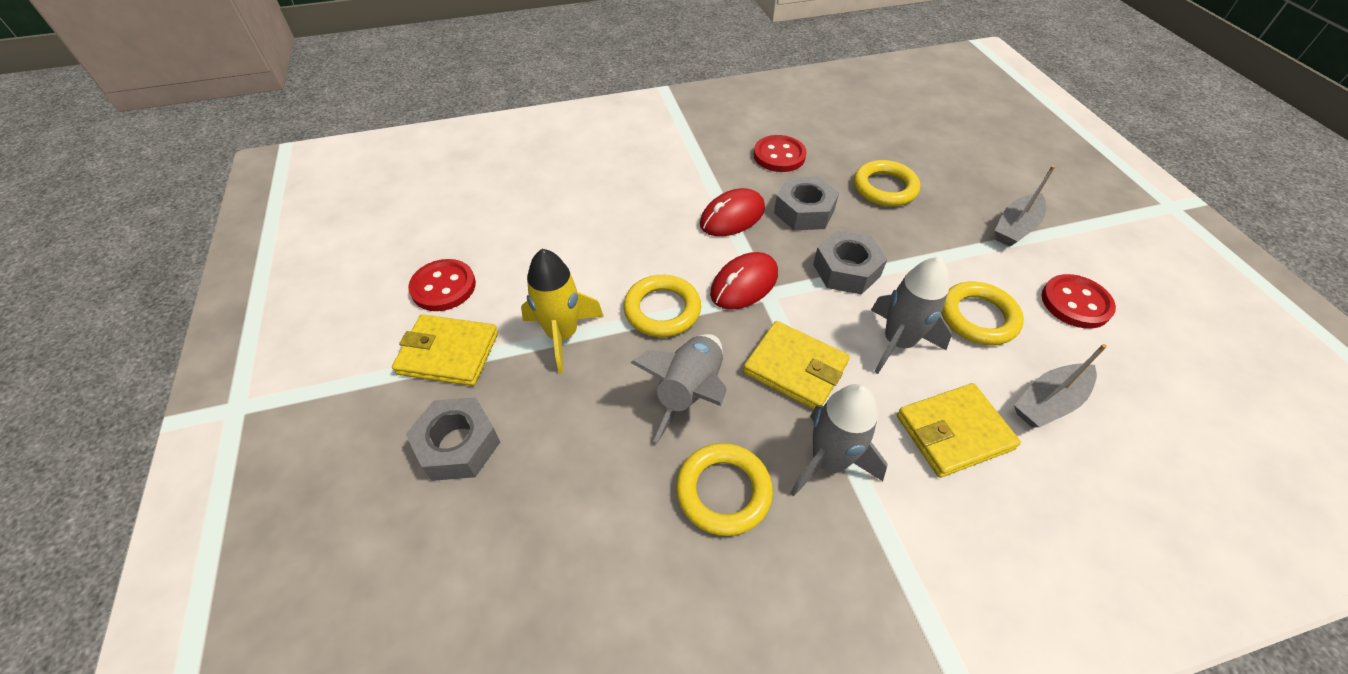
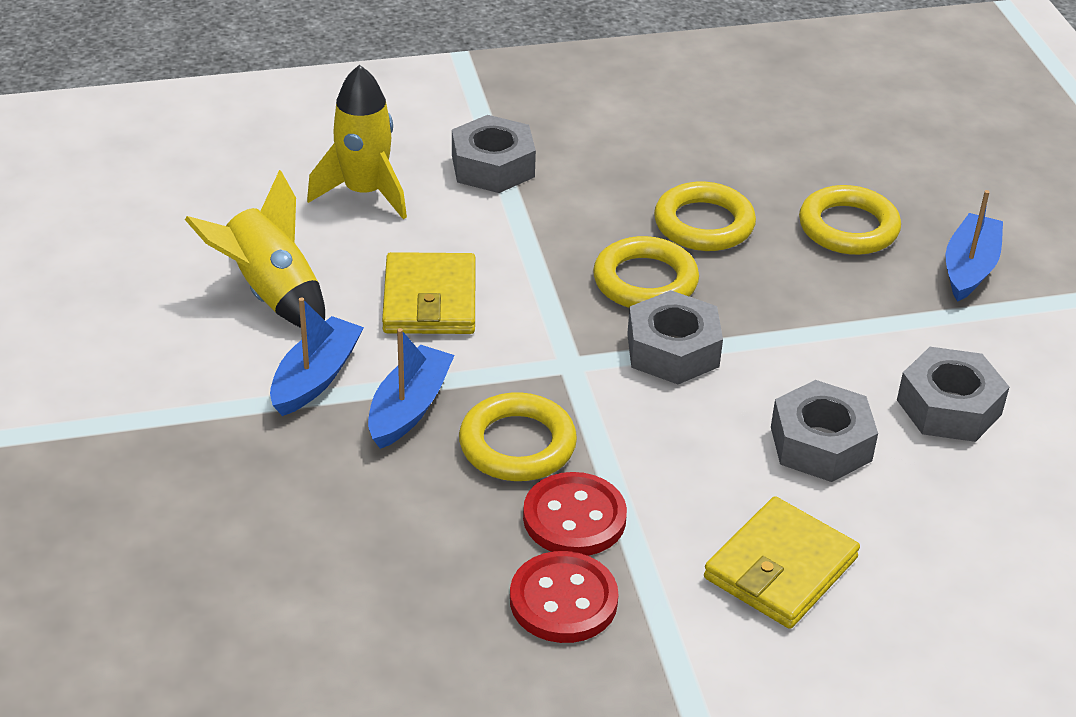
blue boat: 0 -> 3
grey boat: 2 -> 0
grey nut: 3 -> 4
grey rocket: 3 -> 0
red button: 3 -> 2
red mouse: 2 -> 0
yellow rocket: 1 -> 2
yellow wallet: 3 -> 2

